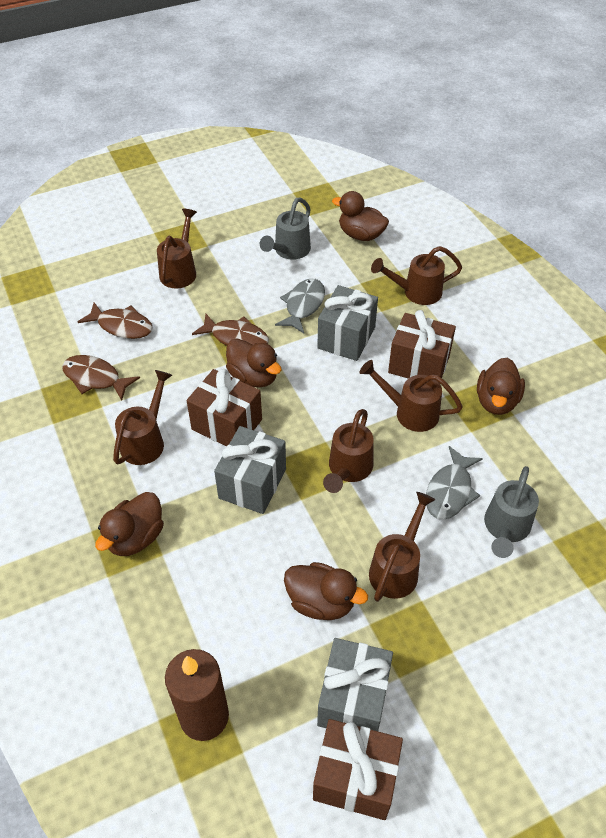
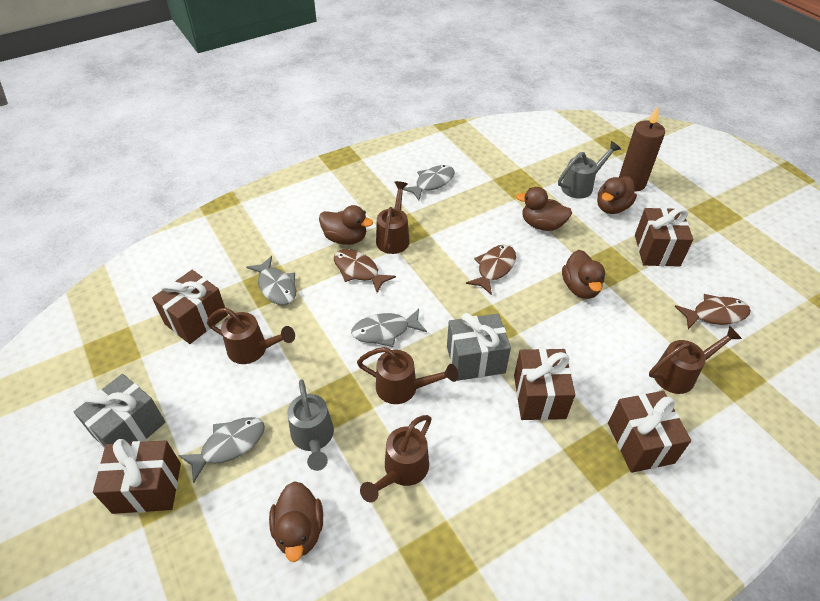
brown gift: 3 -> 5
brown watering can: 6 -> 5
grey fish: 2 -> 4
grey gift: 3 -> 2

